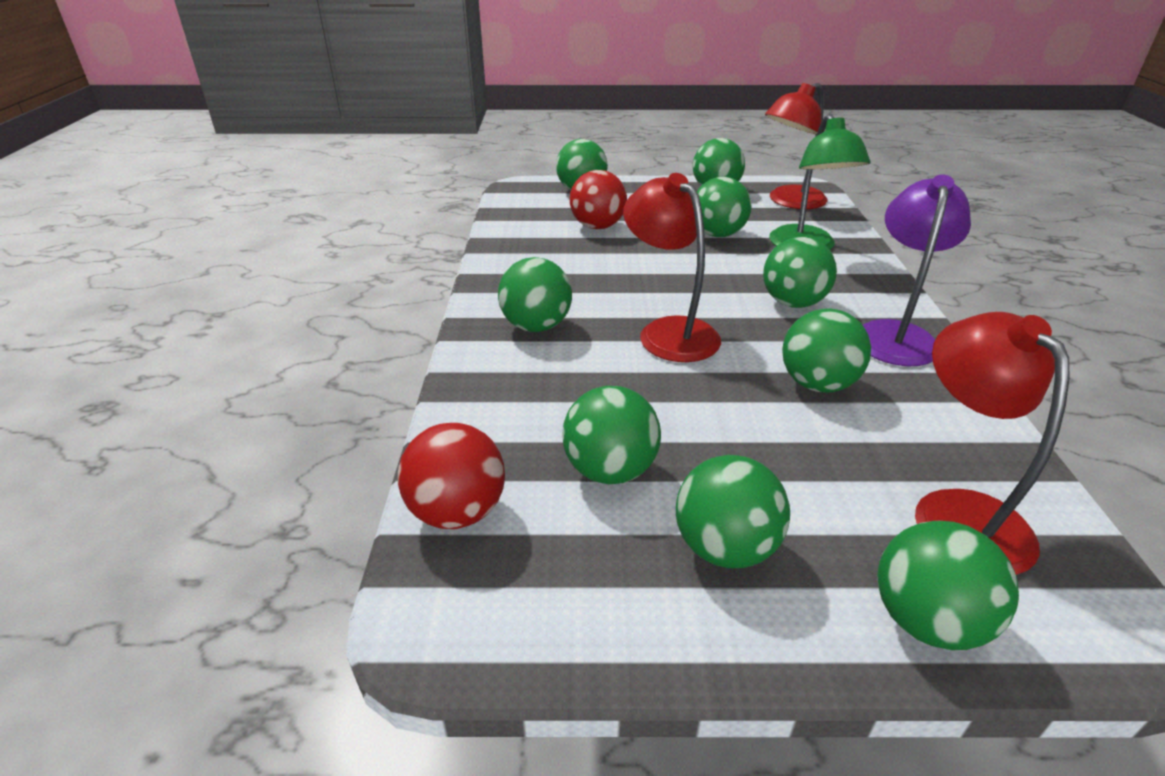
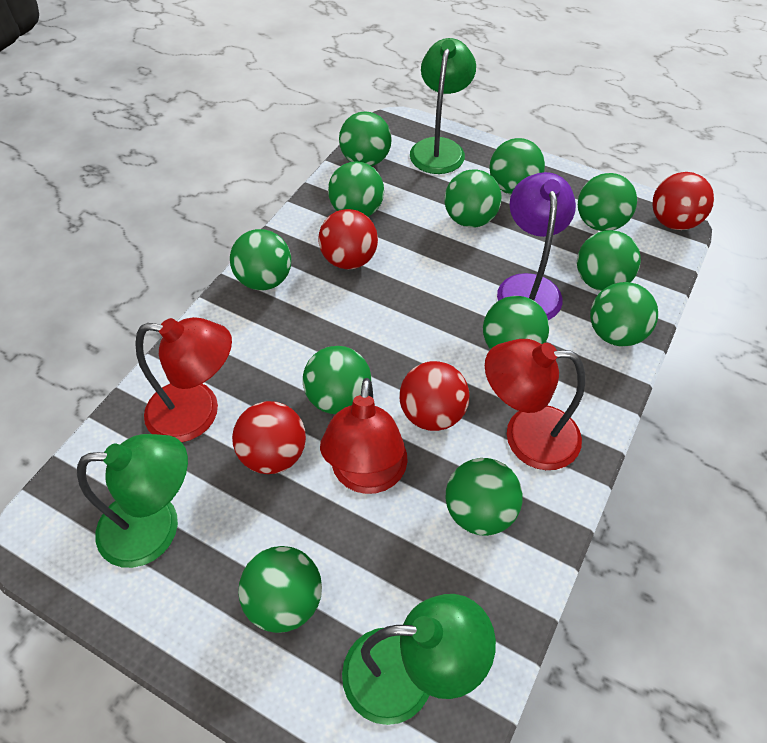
green ball: 9 -> 12
green lamp: 1 -> 3
red ball: 2 -> 4

